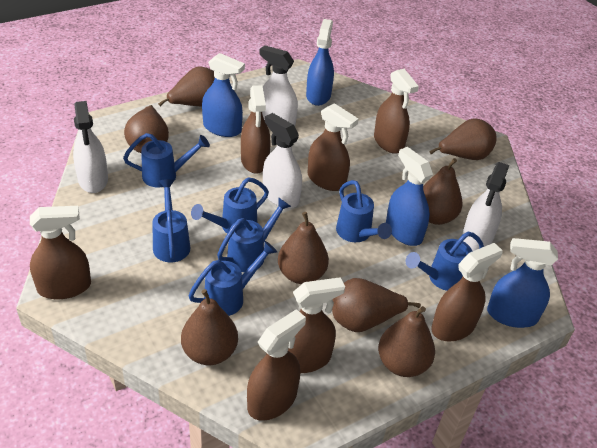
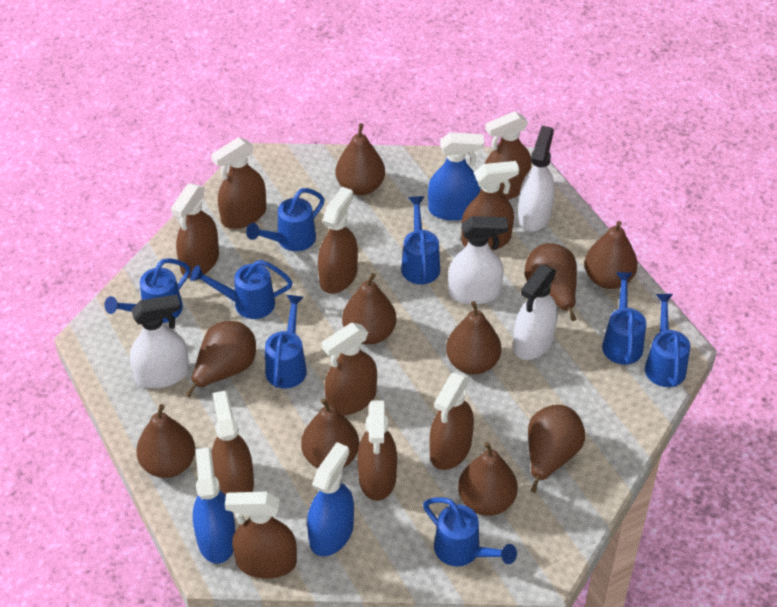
blue spray bottle: 4 -> 3
blue watering can: 7 -> 8
brown pear: 8 -> 10
brown spray bottle: 7 -> 10

